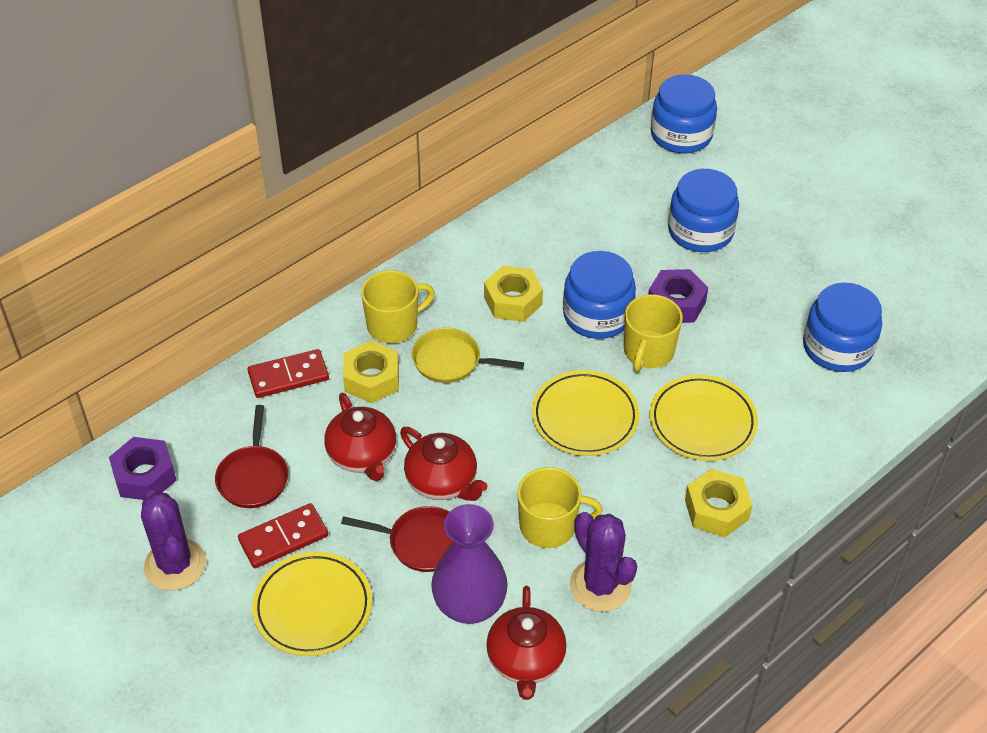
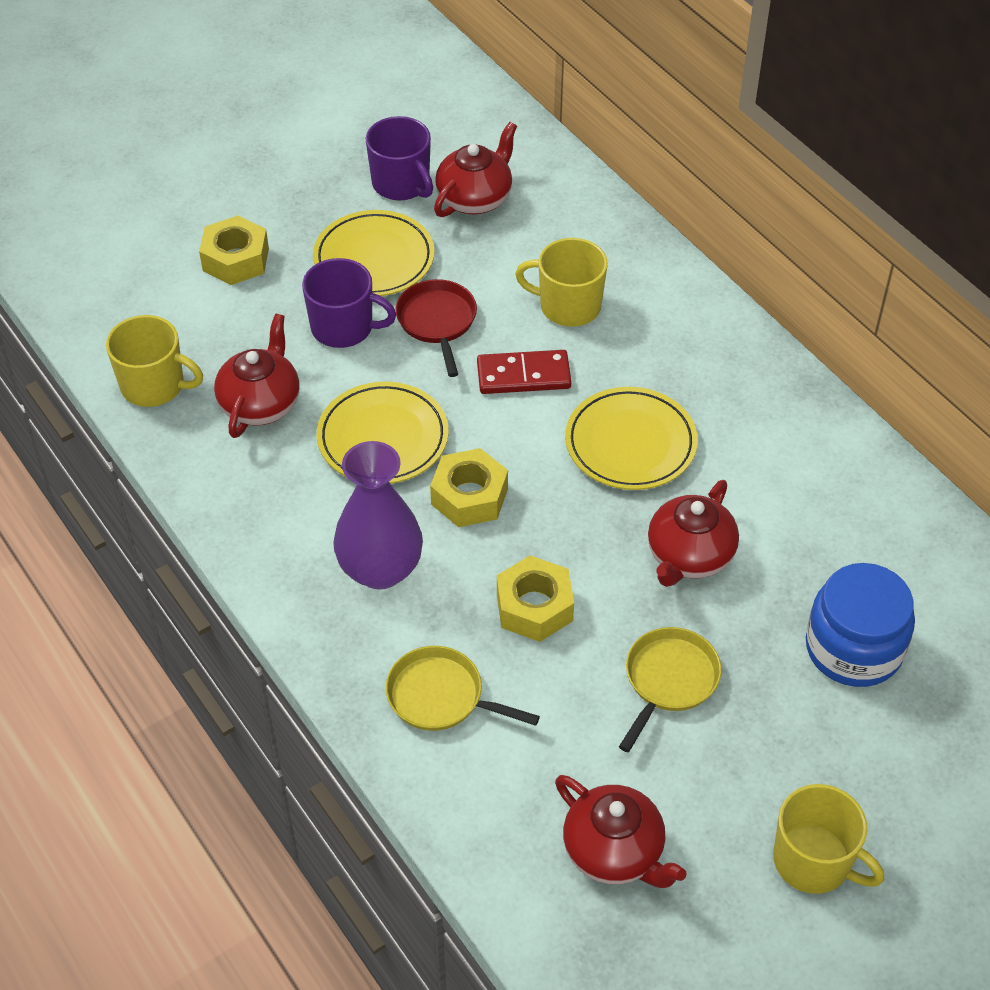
blue jar: 4 -> 1
purple cactus: 2 -> 0
purple mug: 0 -> 2
purple nut: 2 -> 0
red domino: 2 -> 1
red pan: 2 -> 1
red teapot: 3 -> 4
yellow pan: 1 -> 2

